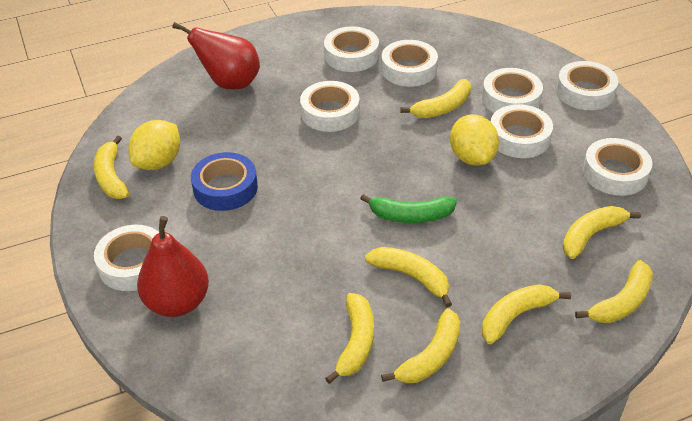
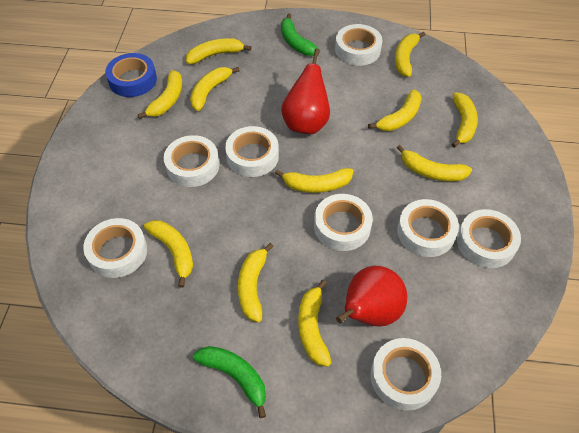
green banana: 1 -> 2
yellow banana: 8 -> 11
yellow lemon: 2 -> 0

